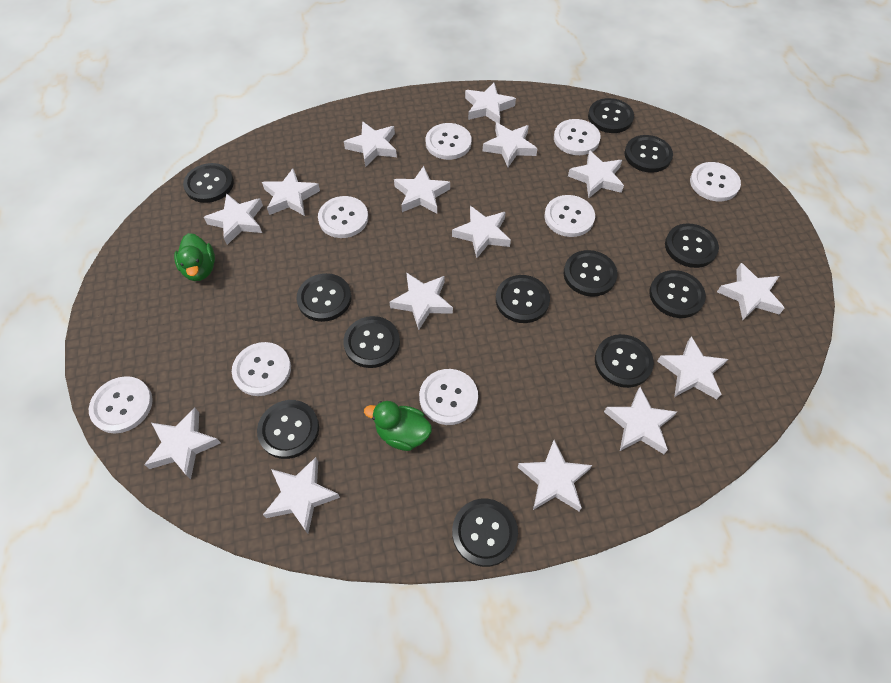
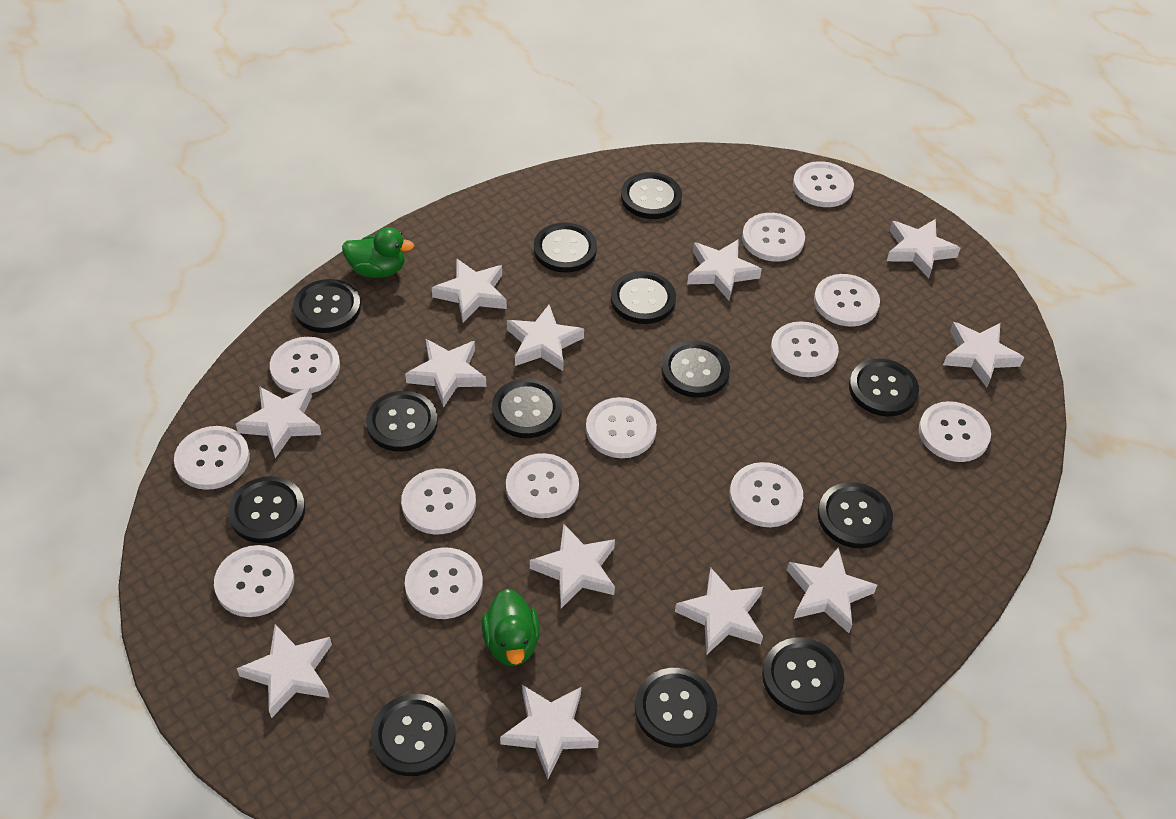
black button: 12 -> 13
white button: 8 -> 13
white star: 15 -> 12

